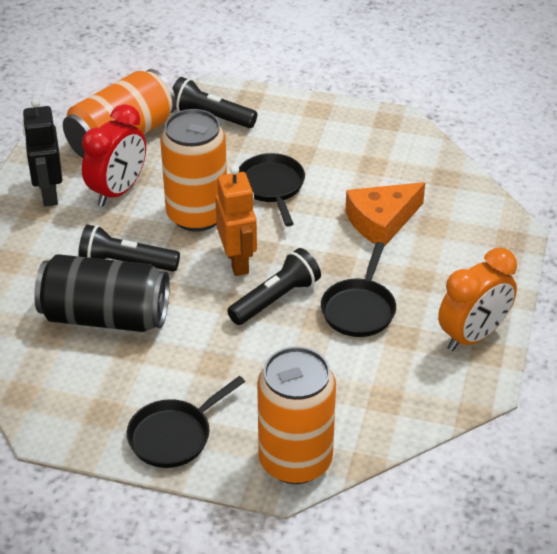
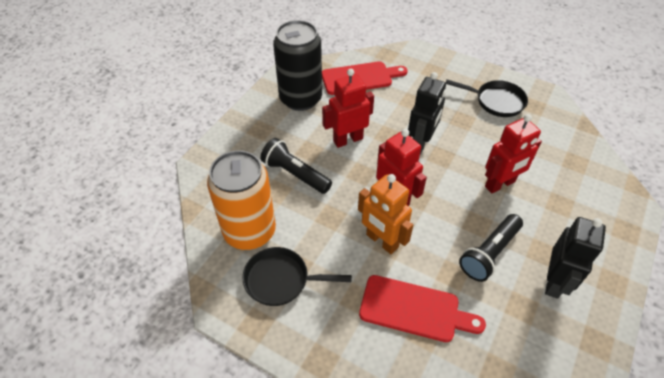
black flashlight: 3 -> 2
black pan: 3 -> 2
black robot: 1 -> 2
orange can: 3 -> 1
orange cheese: 1 -> 0
orange clock: 1 -> 0
red clock: 1 -> 0
red cutting board: 0 -> 2
red robot: 0 -> 3

